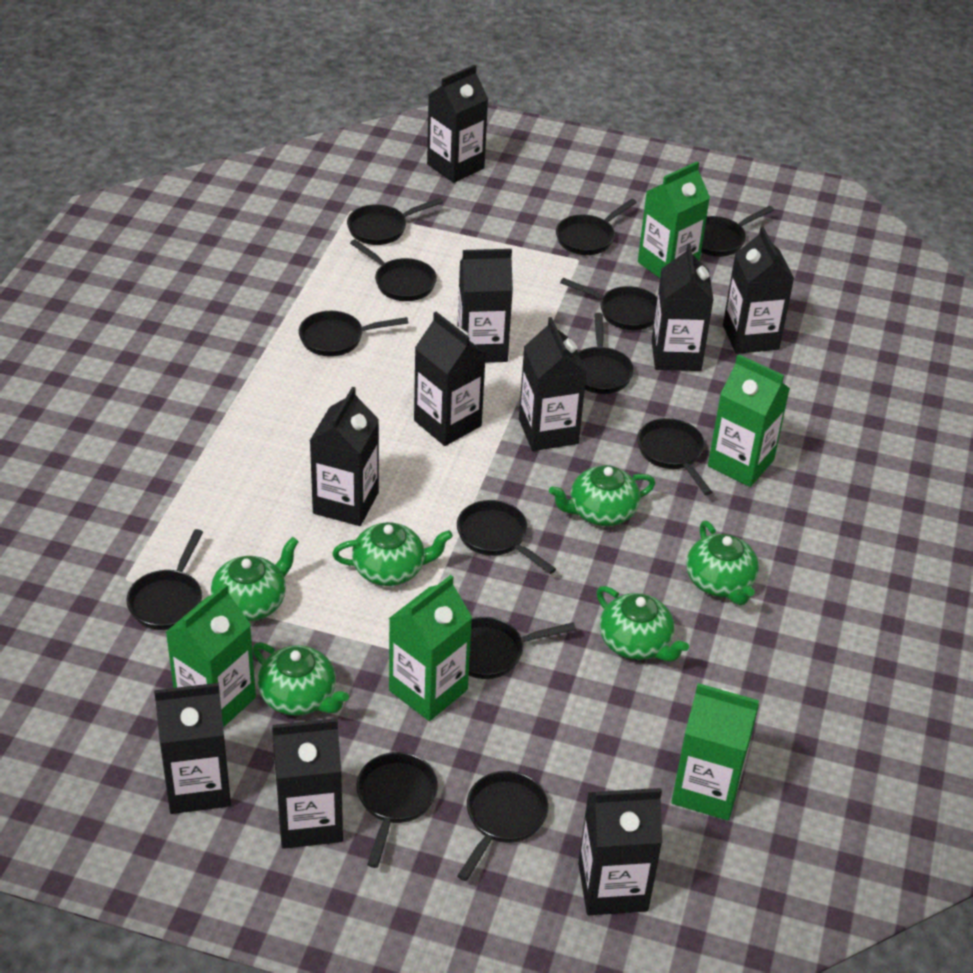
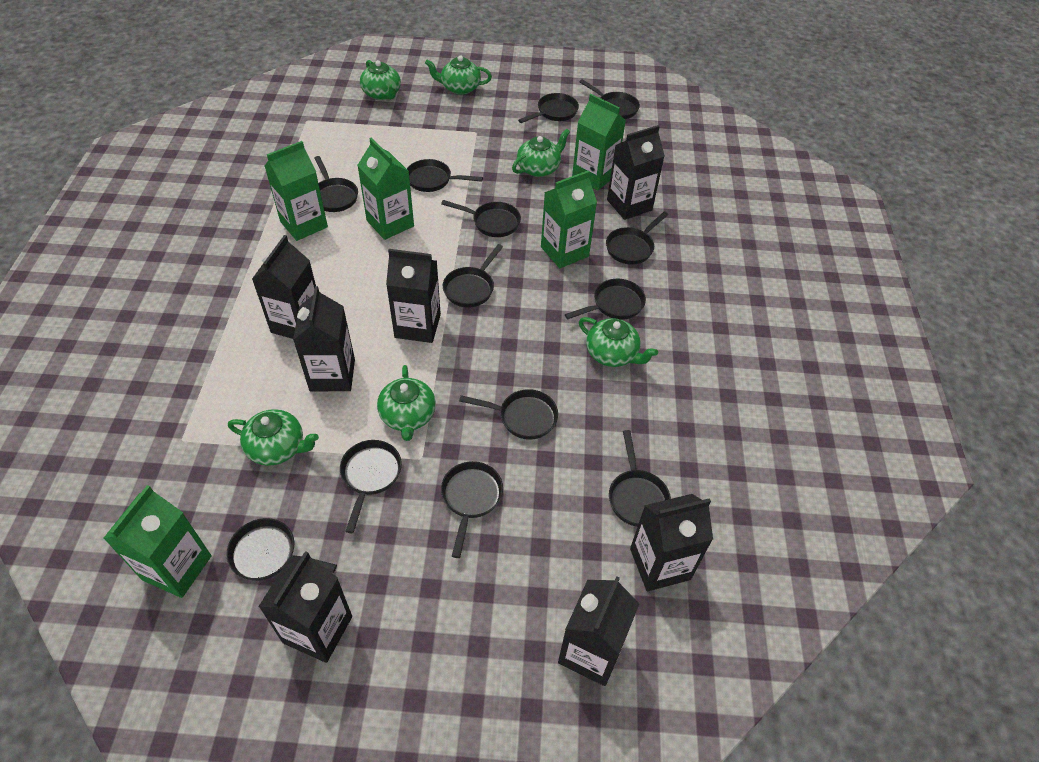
black carton: 10 -> 7

